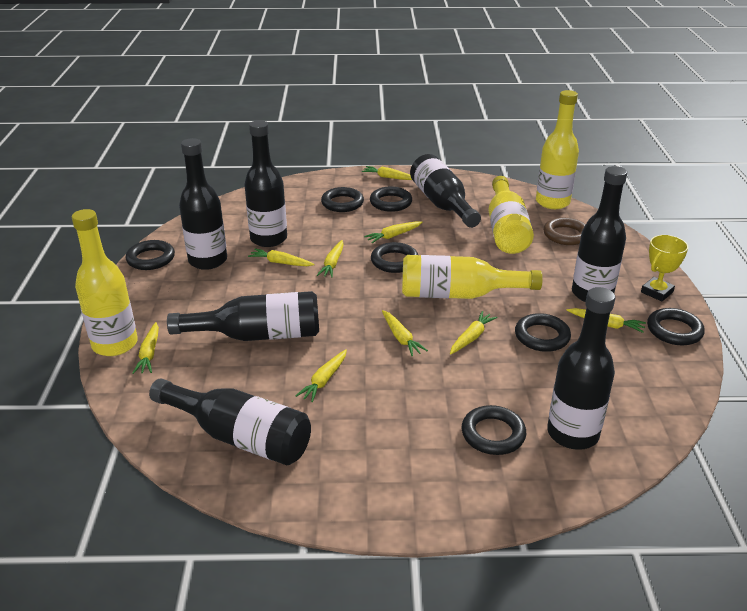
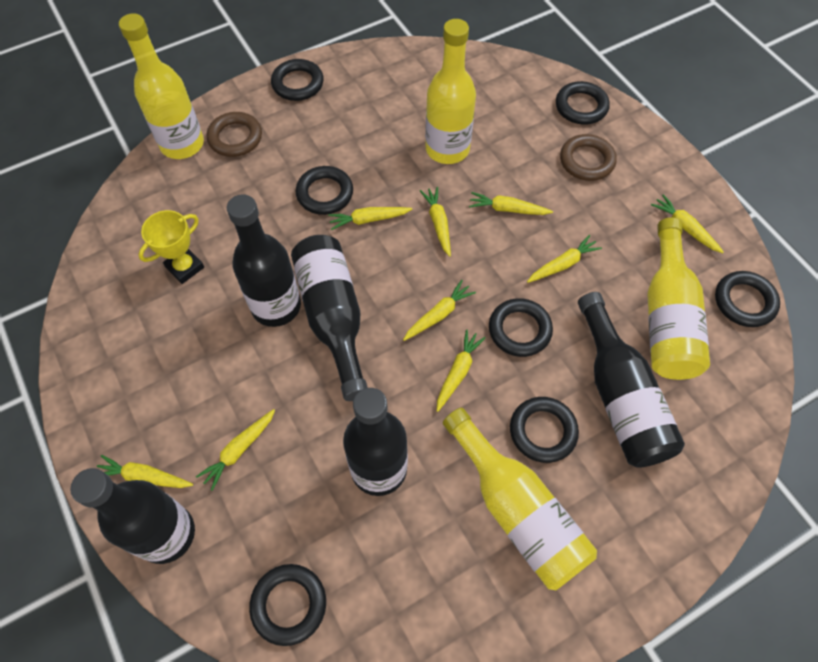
black bottle: 7 -> 5
brown ring: 1 -> 2

